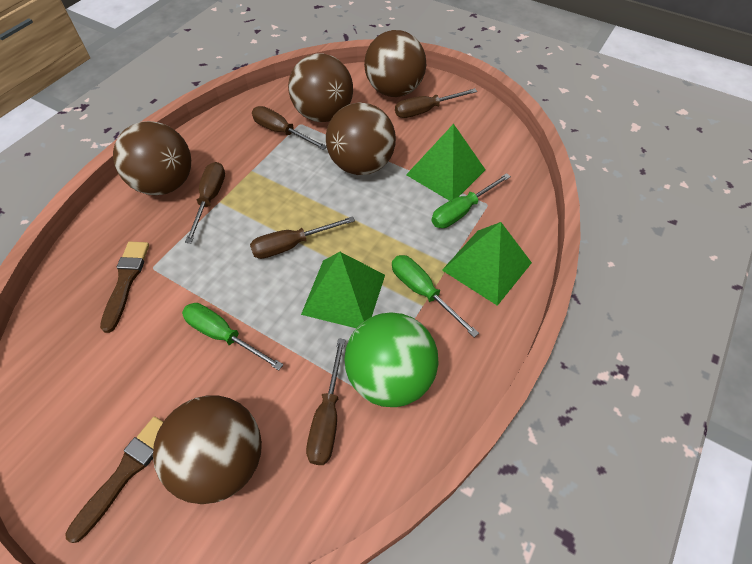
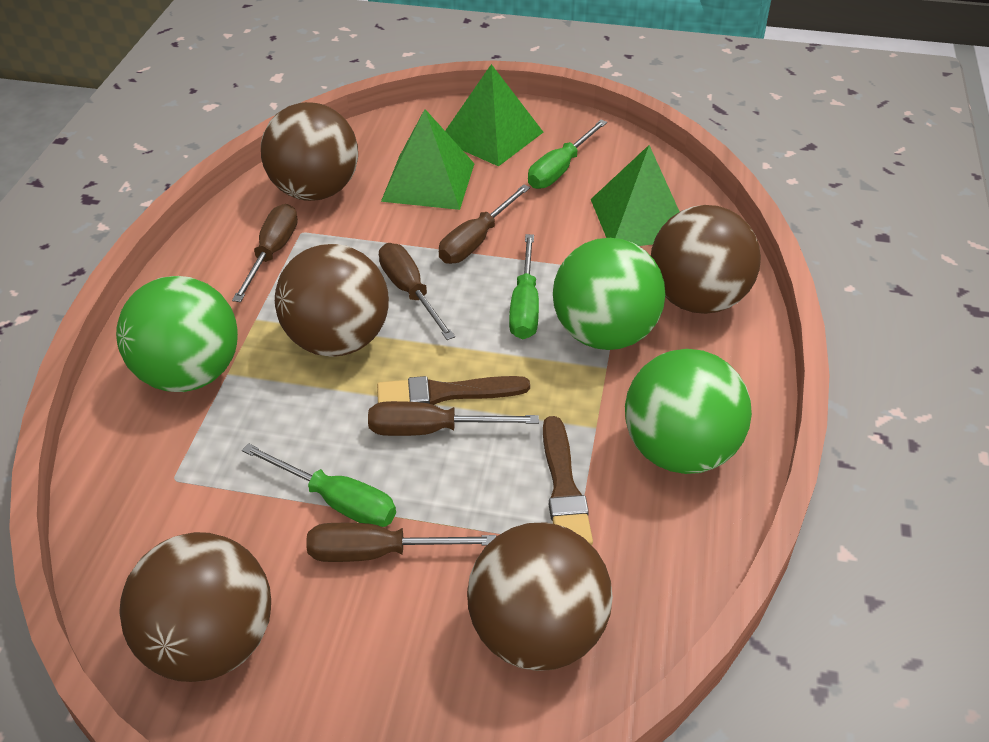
green ball: 1 -> 3

